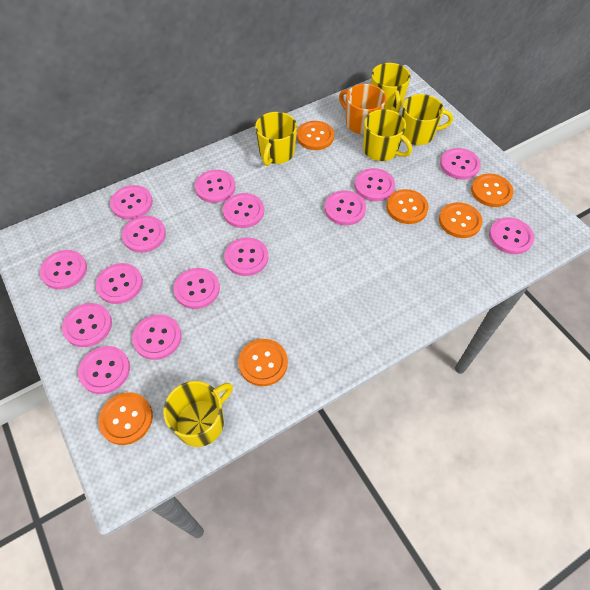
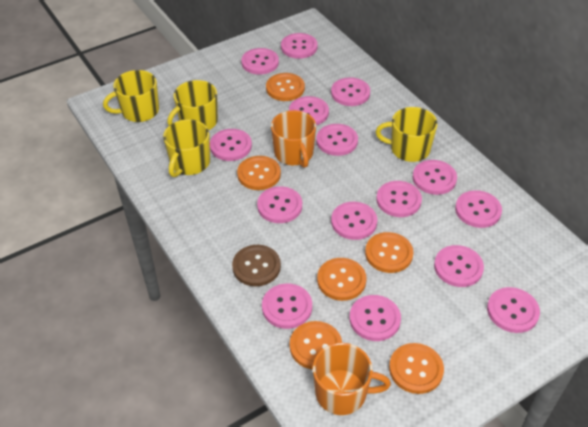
brown button: 0 -> 1
orange mug: 1 -> 2
yellow mug: 5 -> 4

